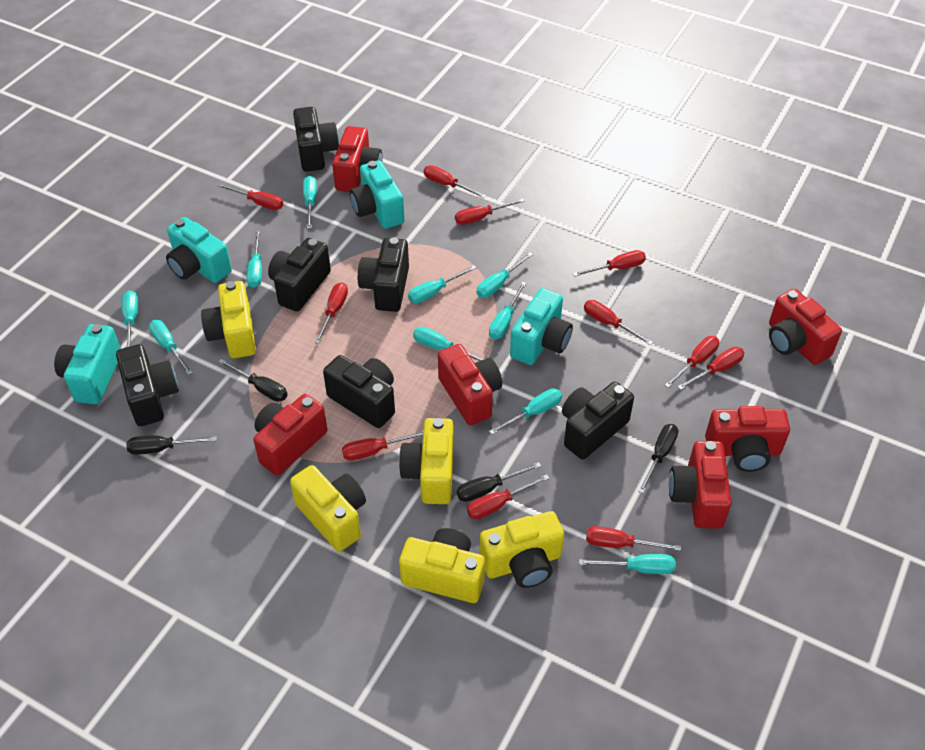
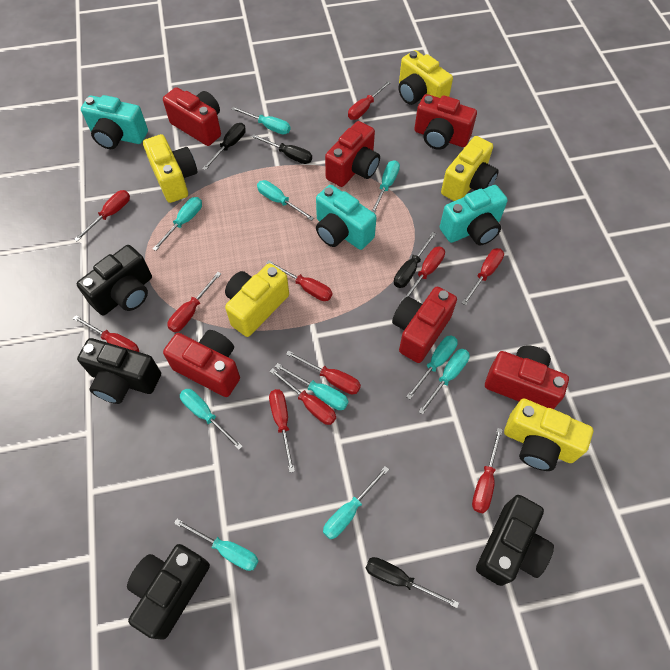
black camera: 6 -> 4
turquoise camera: 4 -> 3

